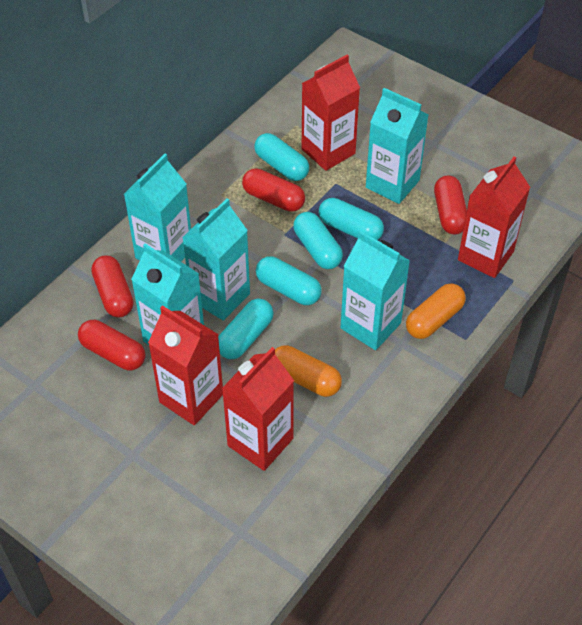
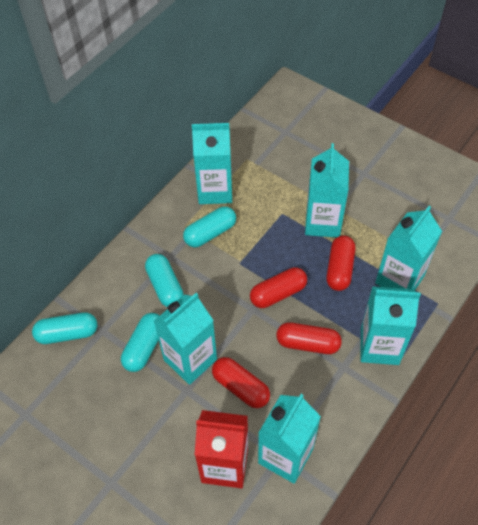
orange capsule: 2 -> 0
red carton: 4 -> 1
turquoise capsule: 5 -> 4
turquoise carton: 5 -> 6

